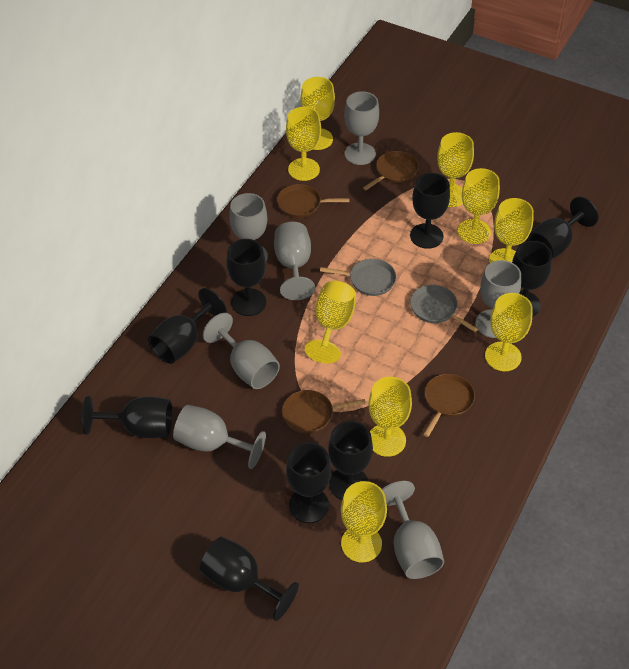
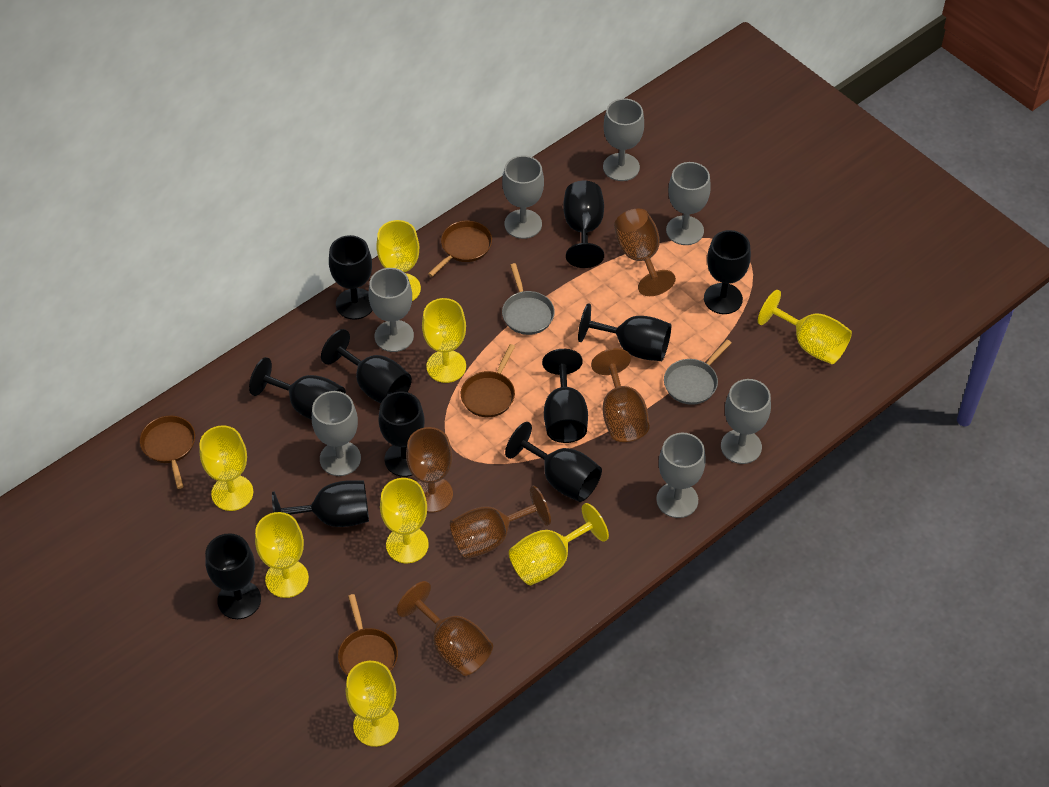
black goblet: 9 -> 11
brown goblet: 0 -> 5
yellow goblet: 9 -> 8

